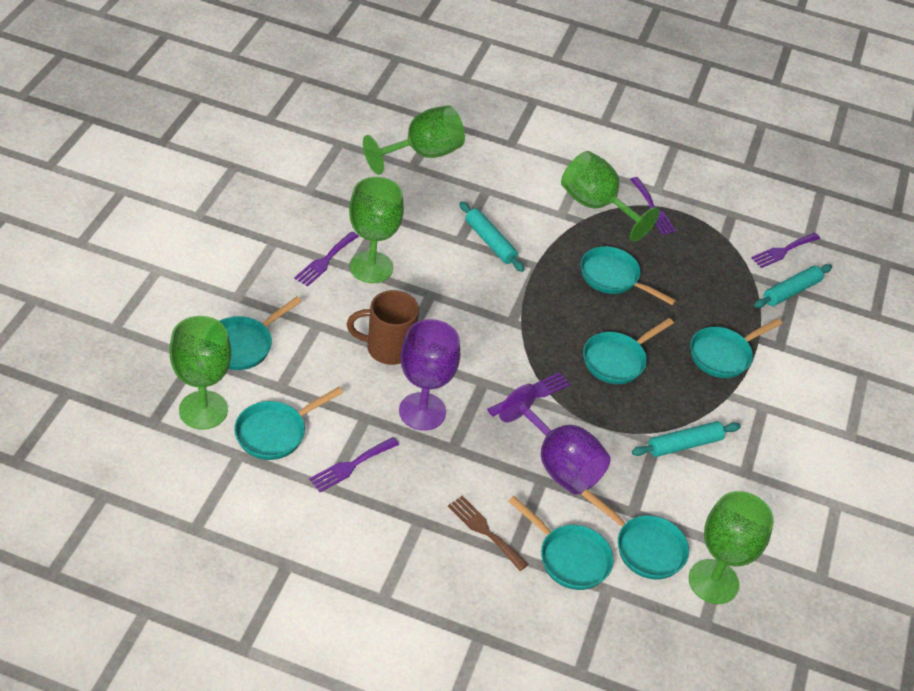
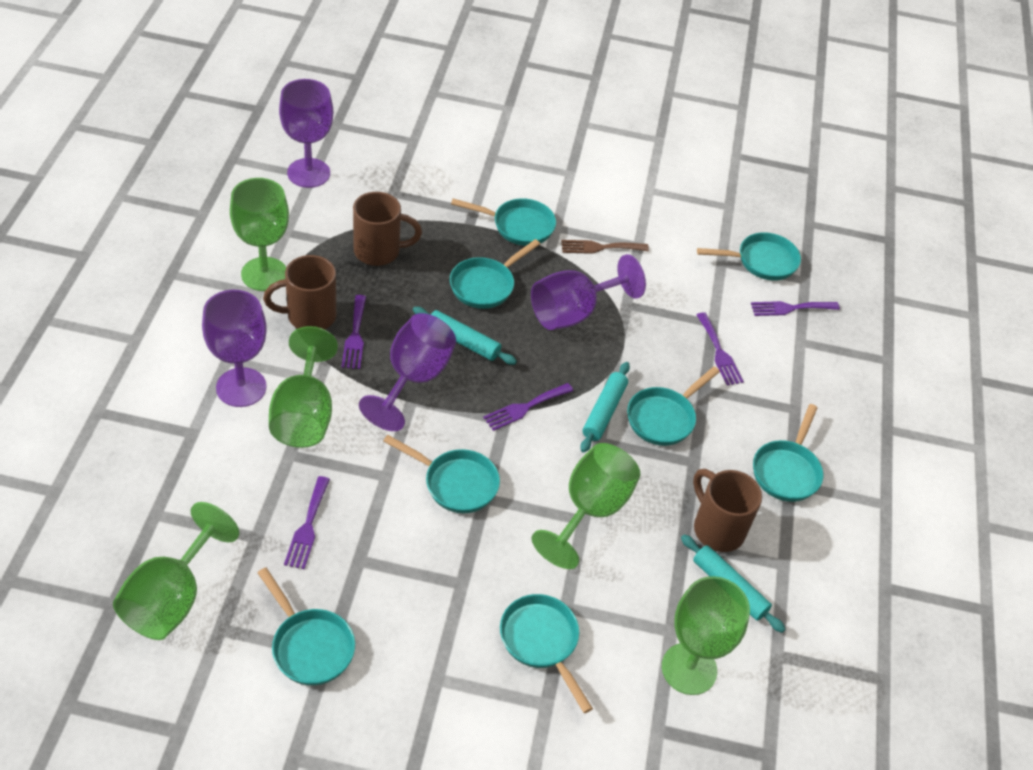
brown mug: 1 -> 3
purple goblet: 2 -> 4
turquoise pan: 7 -> 8

